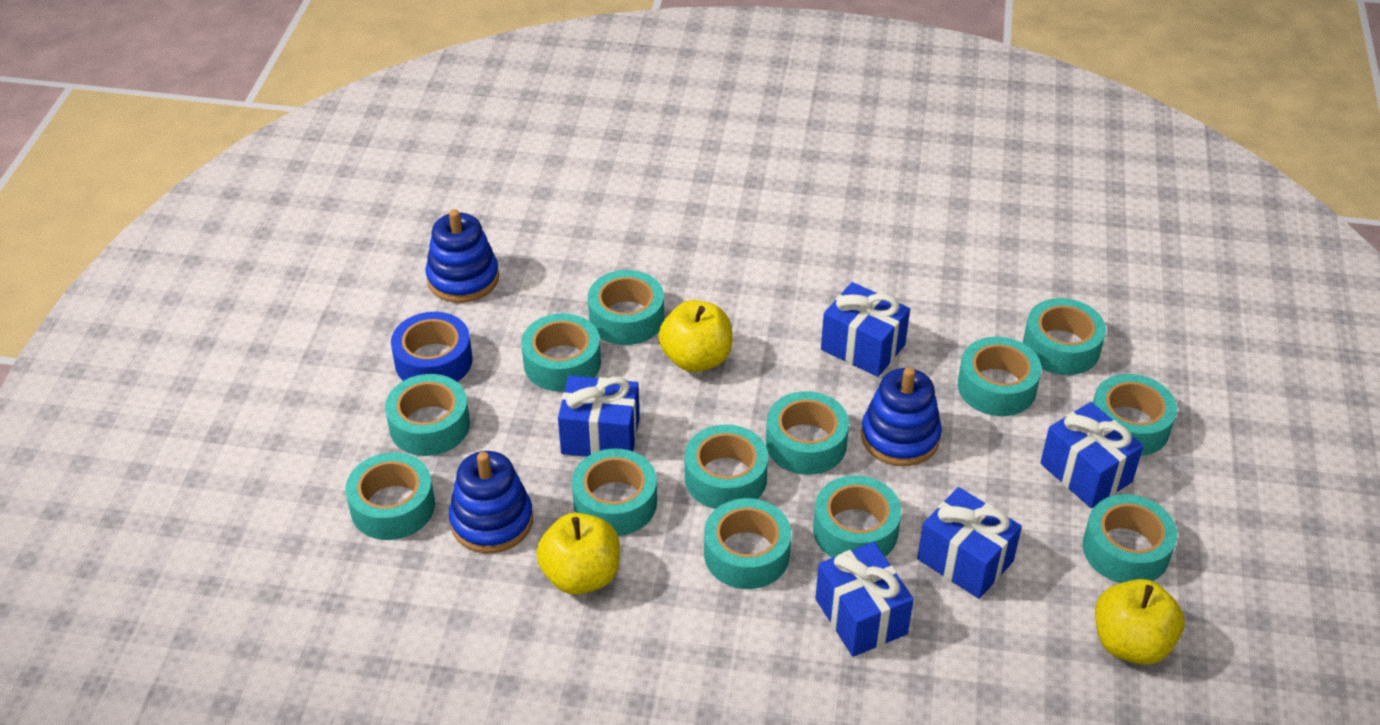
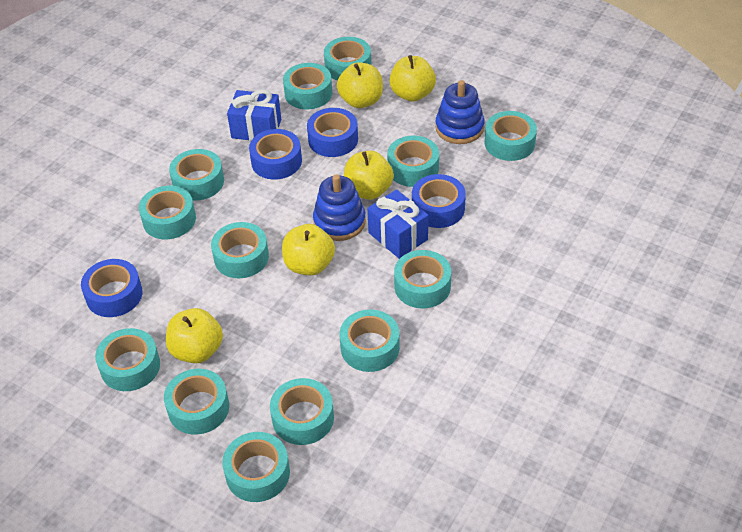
blue gift: 5 -> 2
blue stacking toy: 3 -> 2
blue tape: 1 -> 4
yellow apple: 3 -> 5

